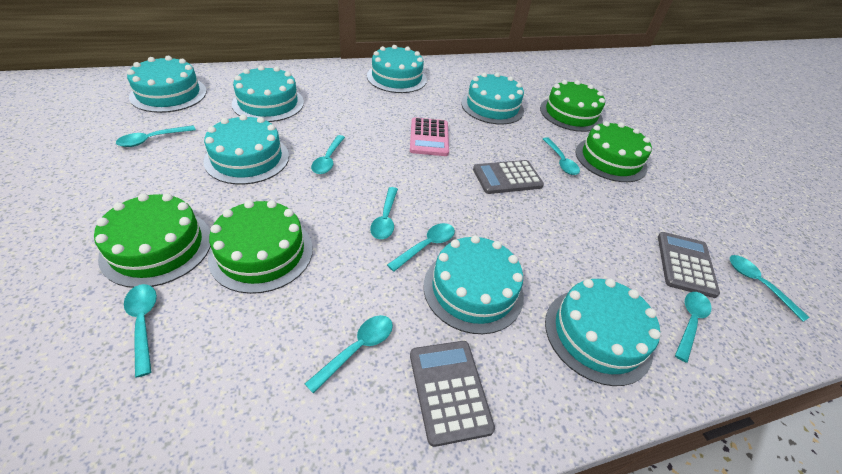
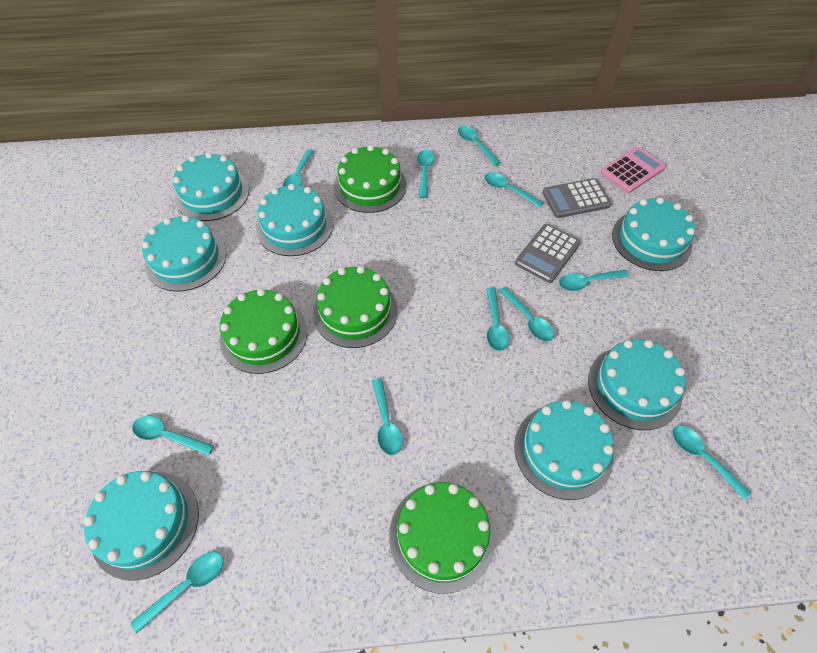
grey calculator: 3 -> 2
turquoise spoon: 9 -> 11

